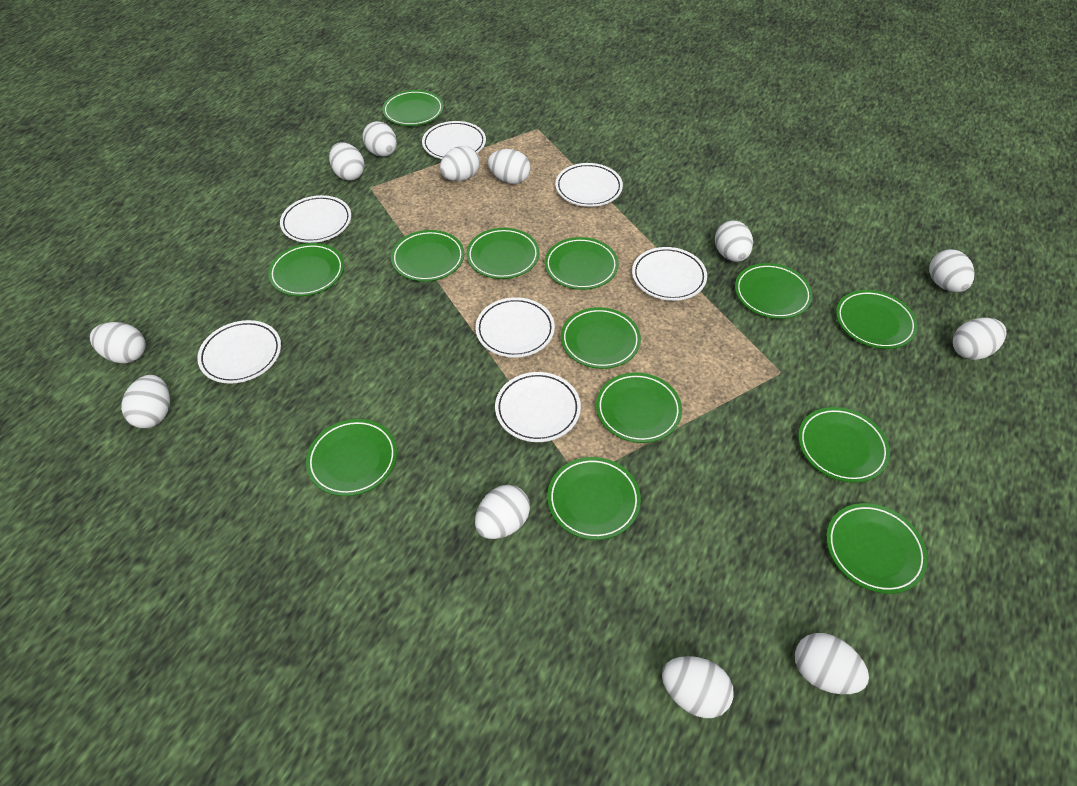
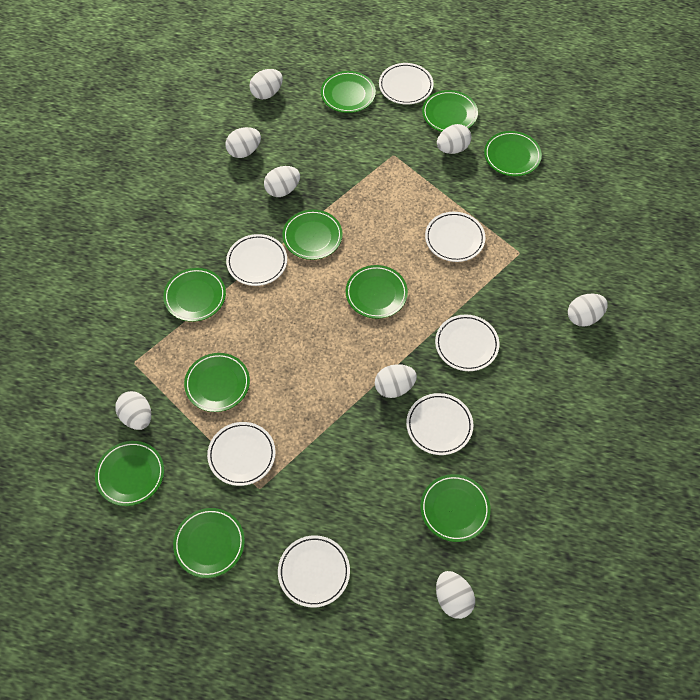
green plate: 13 -> 10
white egg: 12 -> 8

